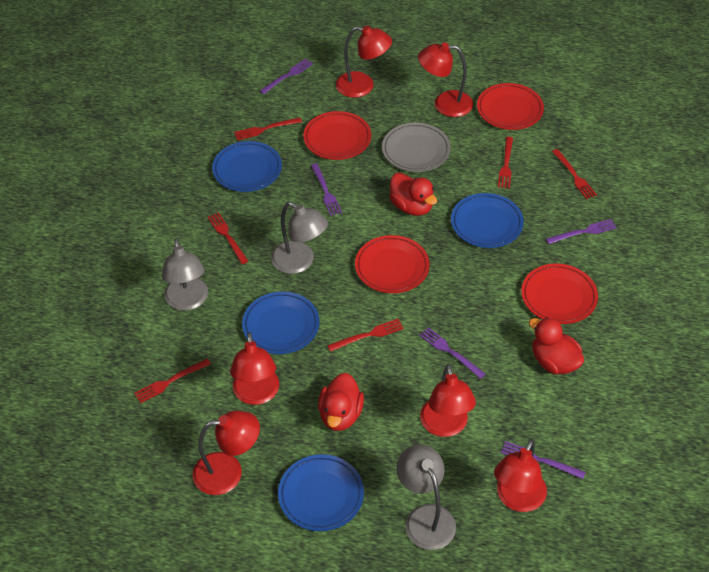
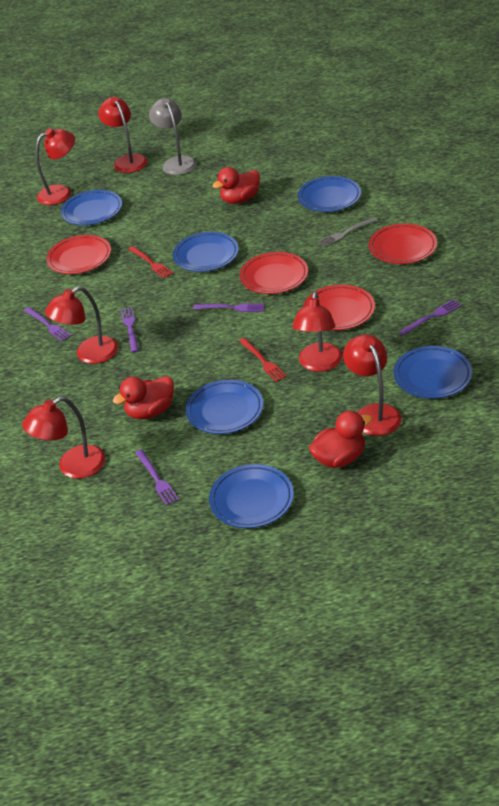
blue plate: 4 -> 6
grey fork: 0 -> 1
grey lamp: 3 -> 1
grey plate: 1 -> 0
red fork: 6 -> 2

